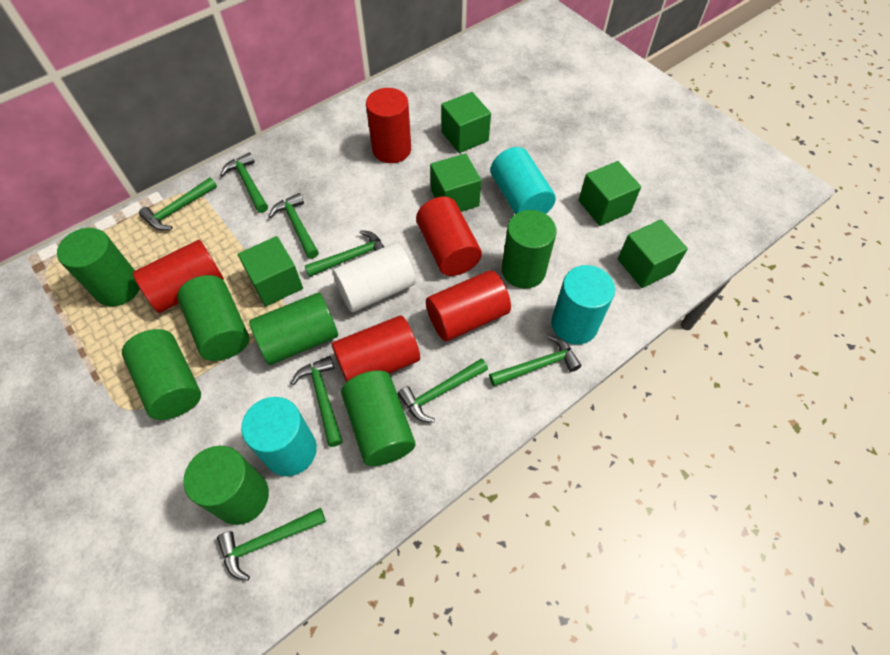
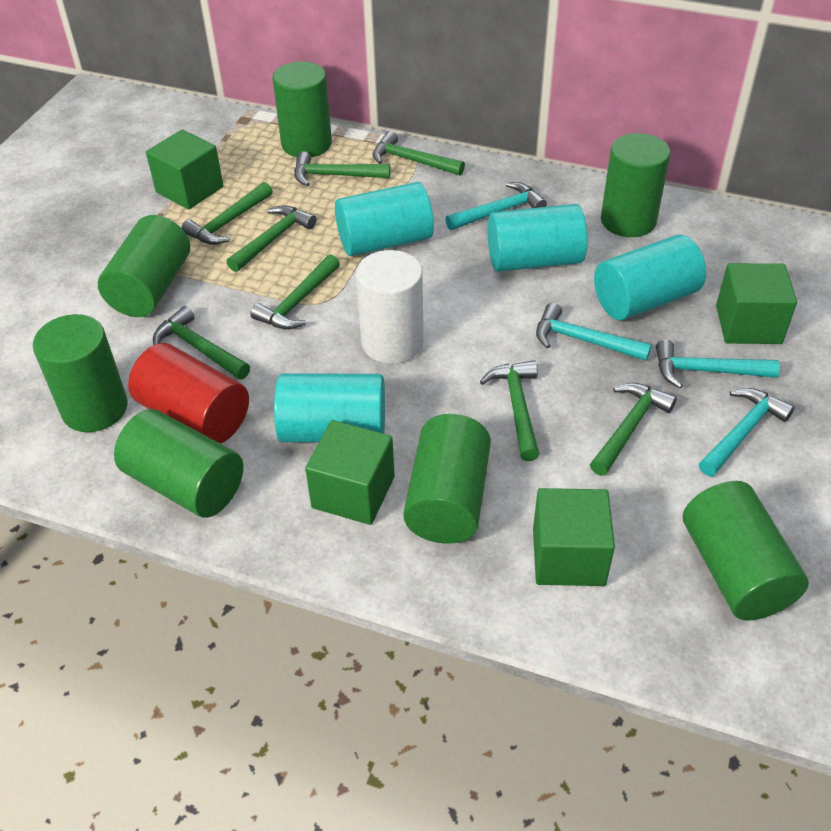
green cube: 5 -> 4
red cylinder: 5 -> 1
turquoise cylinder: 3 -> 4
turquoise hammer: 0 -> 4

